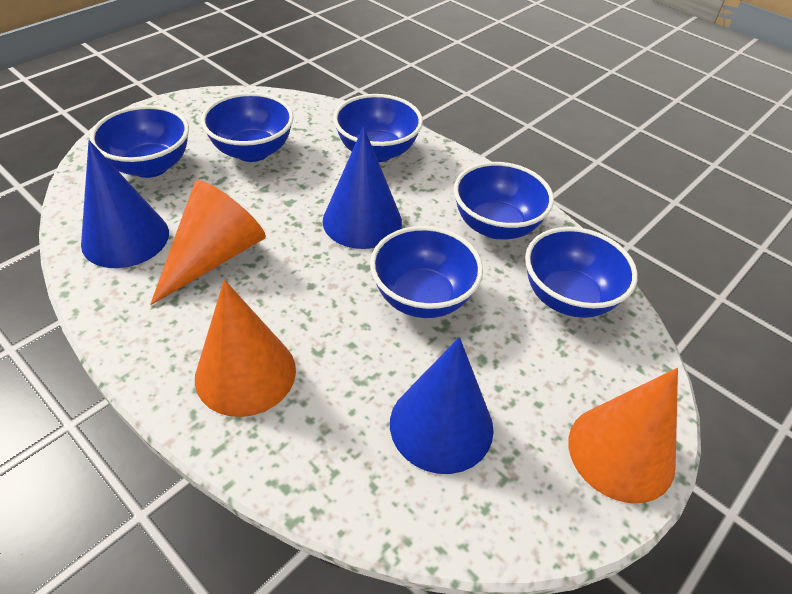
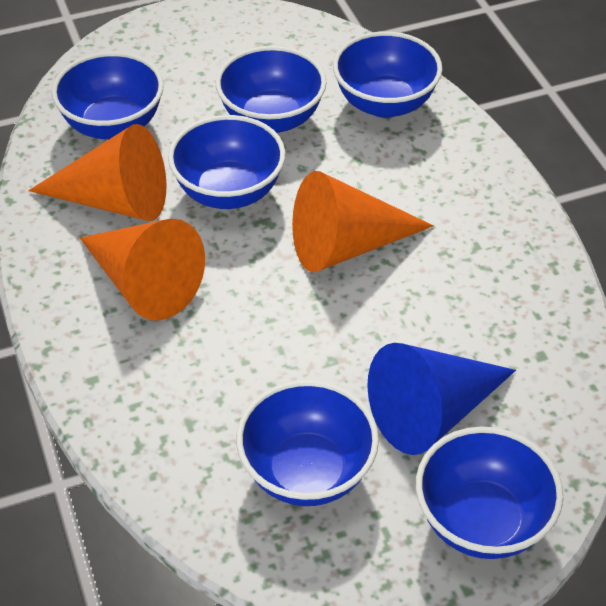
blue cone: 3 -> 1

